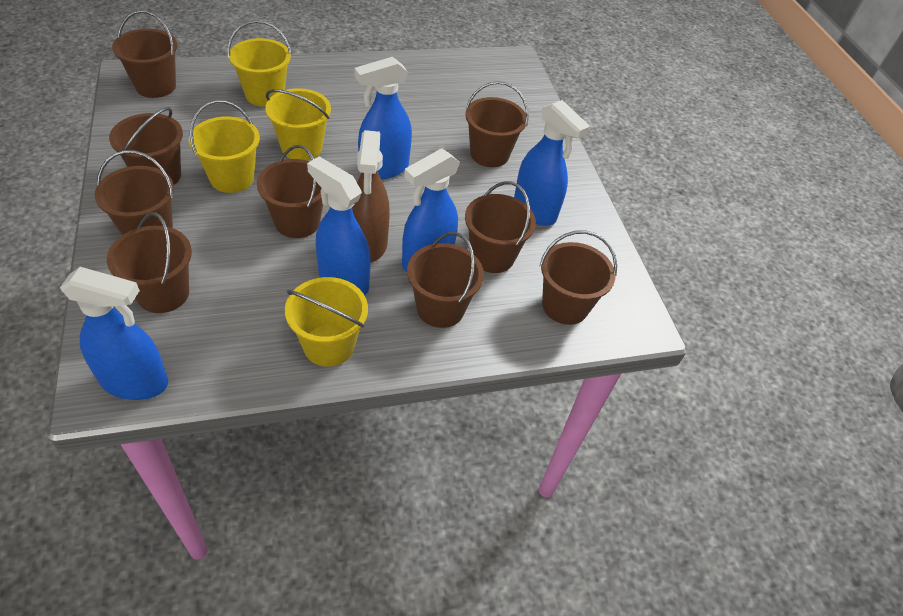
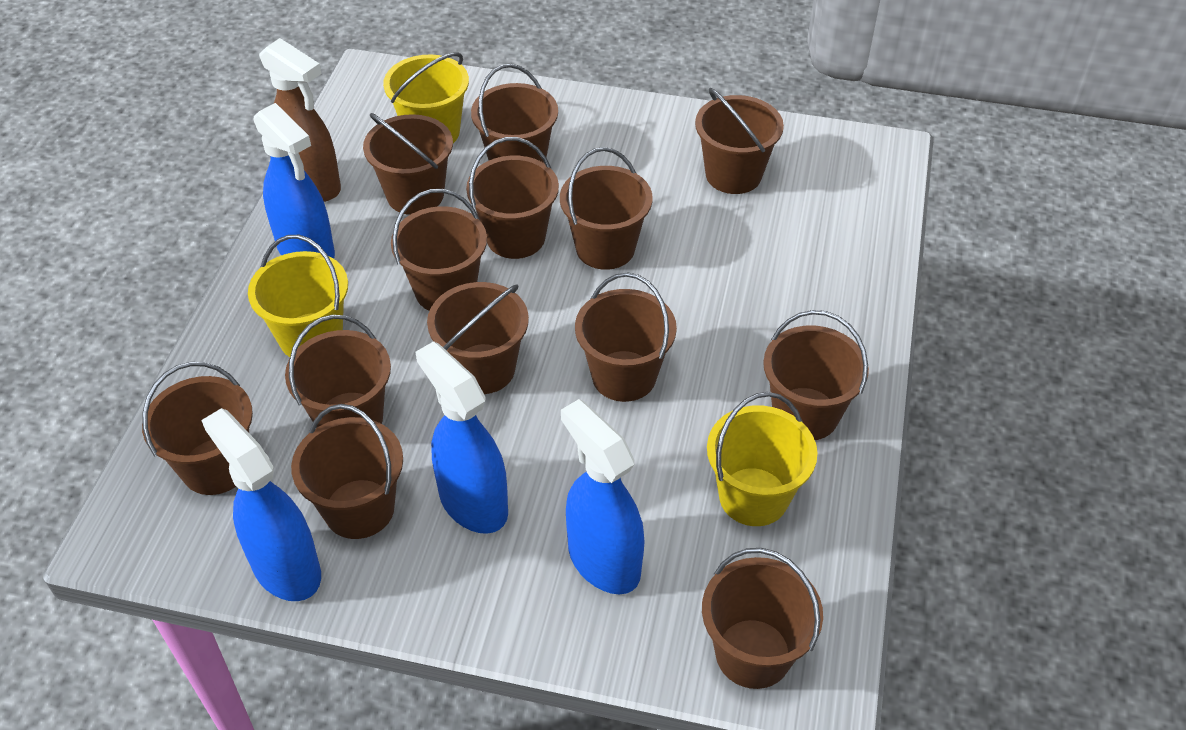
blue spray bottle: 5 -> 4
brown bucket: 9 -> 13
yellow bucket: 4 -> 3

